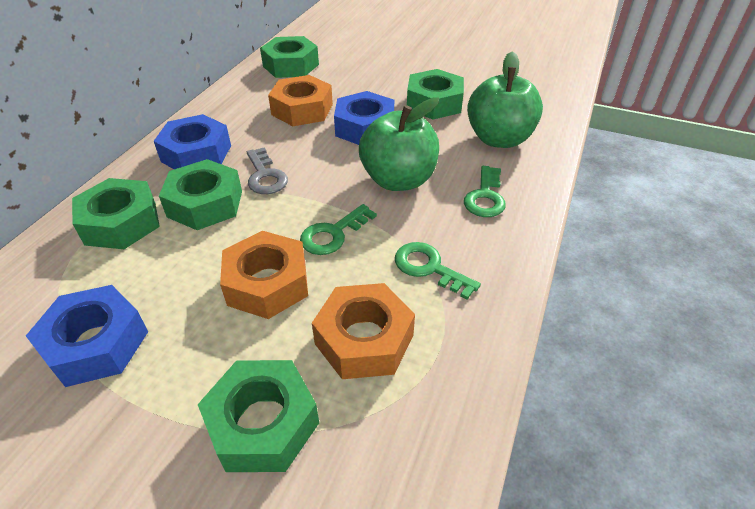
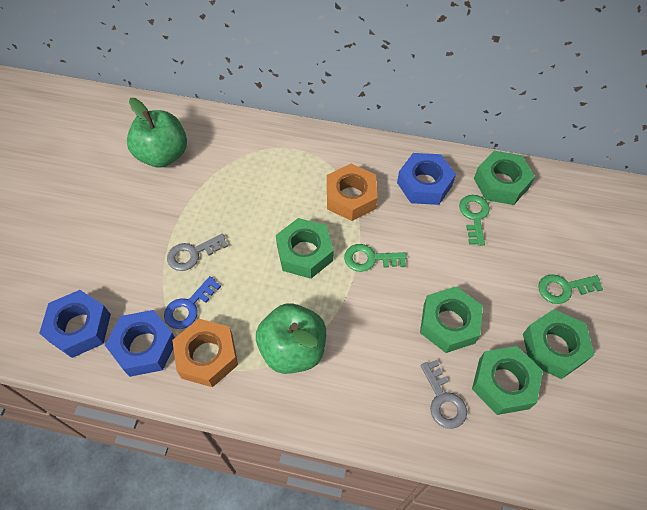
blue key: 0 -> 1
grey key: 1 -> 2
orange nut: 3 -> 2

